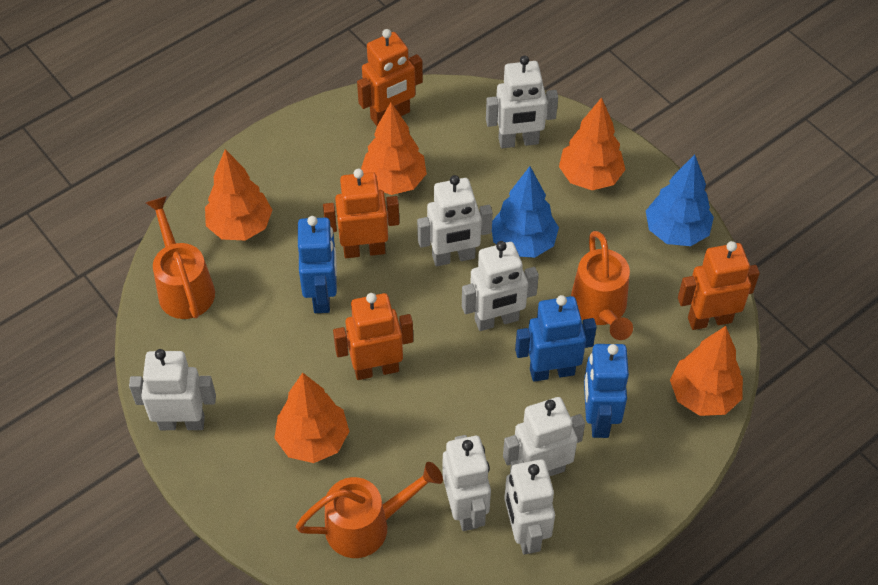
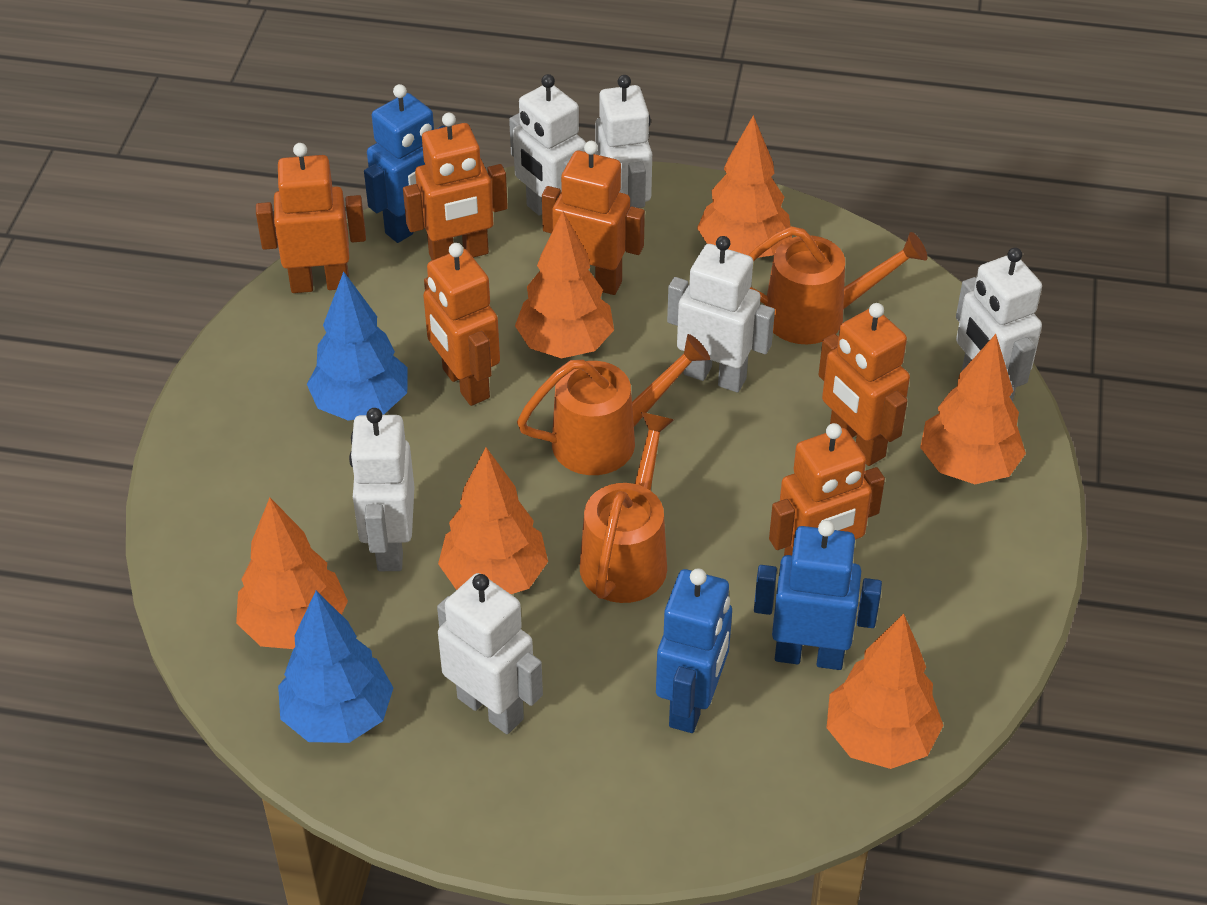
orange robot: 4 -> 6
orange tree: 5 -> 6
white robot: 7 -> 6

